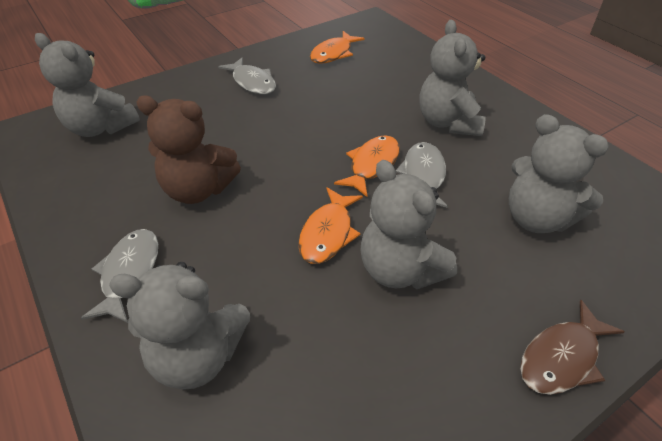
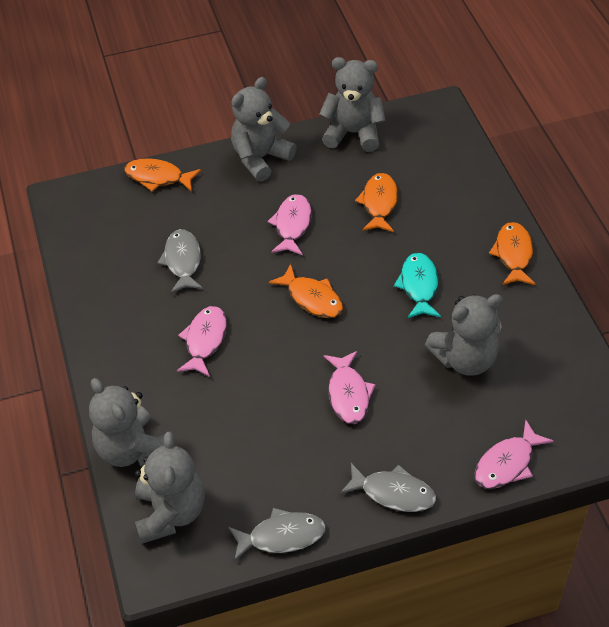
brown fish: 1 -> 0
brown teddy bear: 1 -> 0
orange fish: 3 -> 4
pink fish: 0 -> 4
turquoise fish: 0 -> 1

